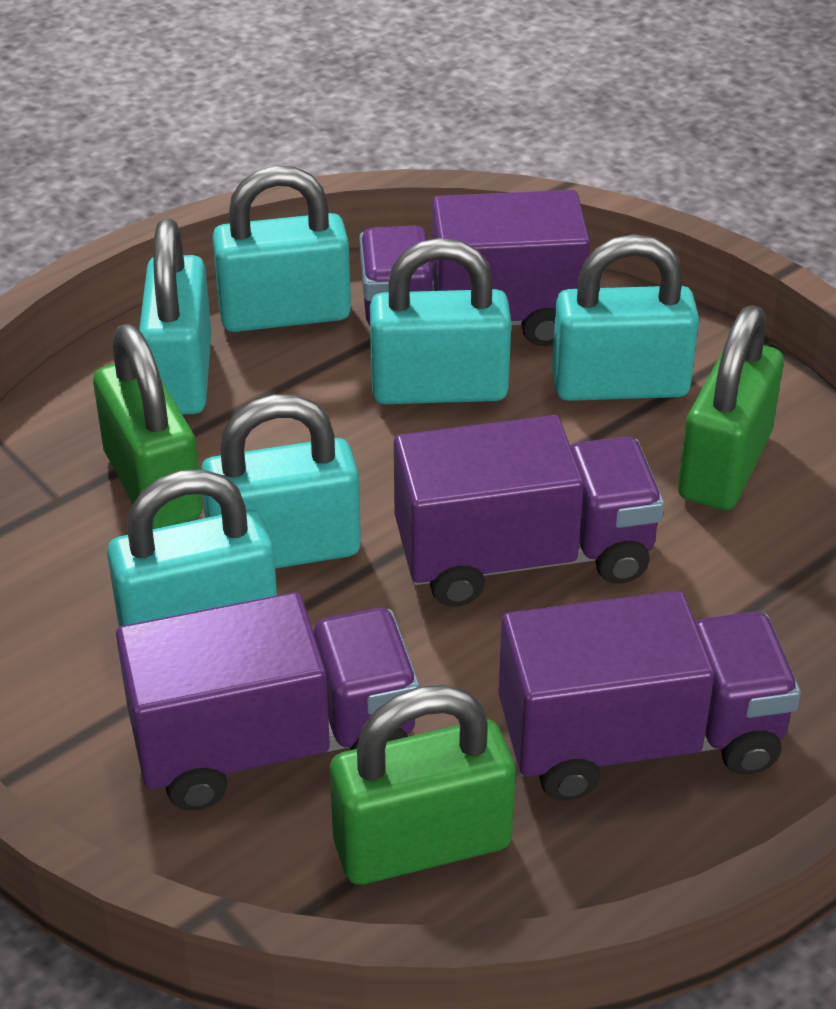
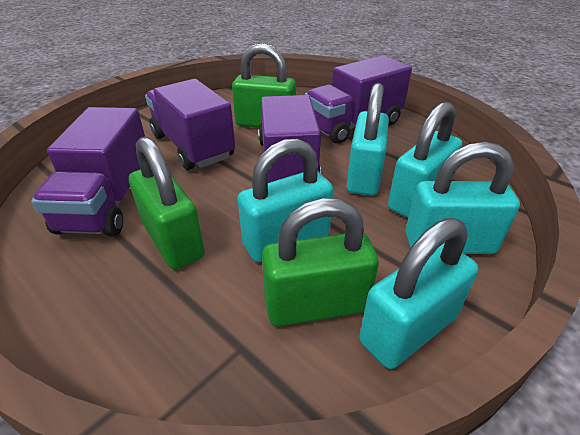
turquoise padlock: 6 -> 5

